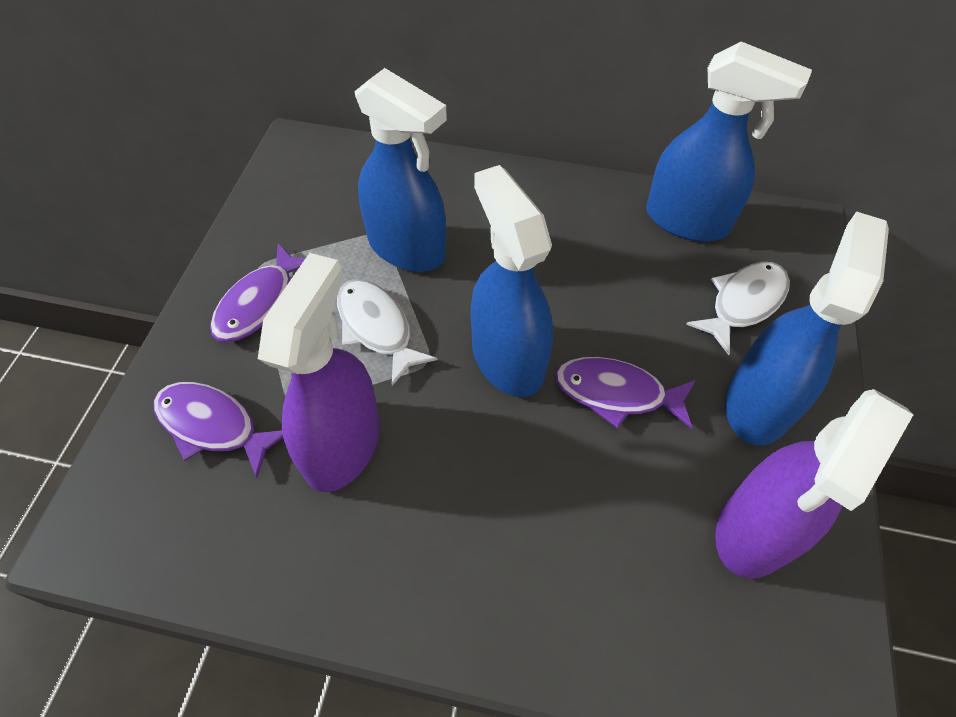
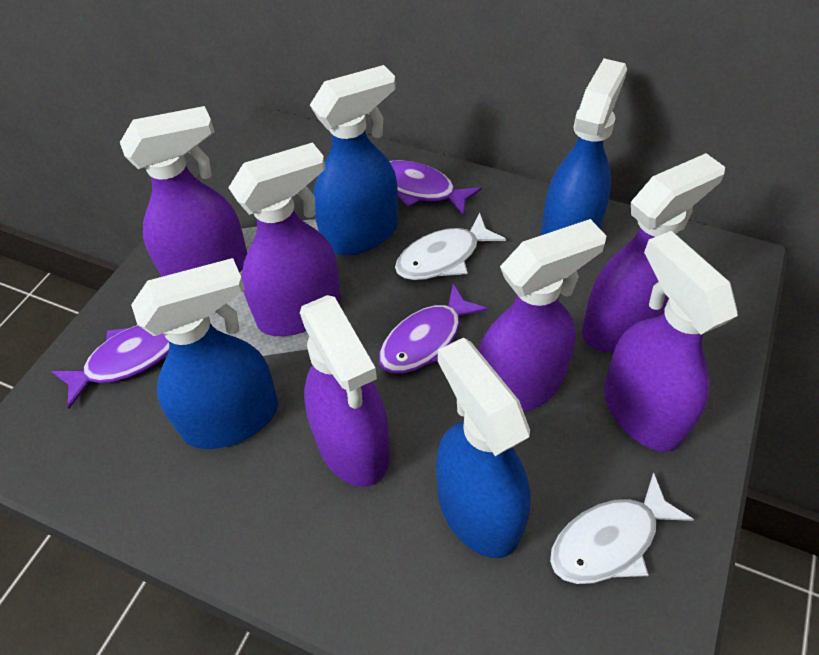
purple spray bottle: 2 -> 6

